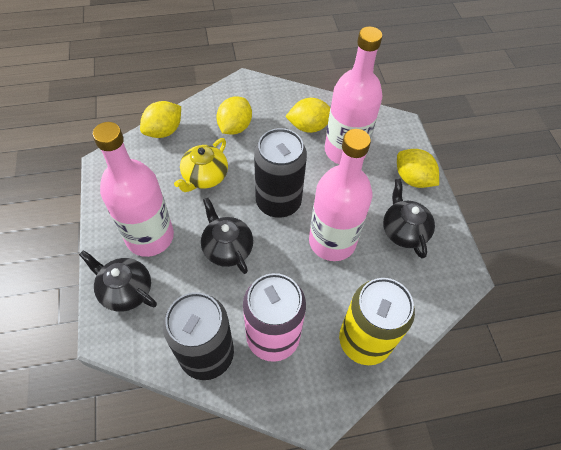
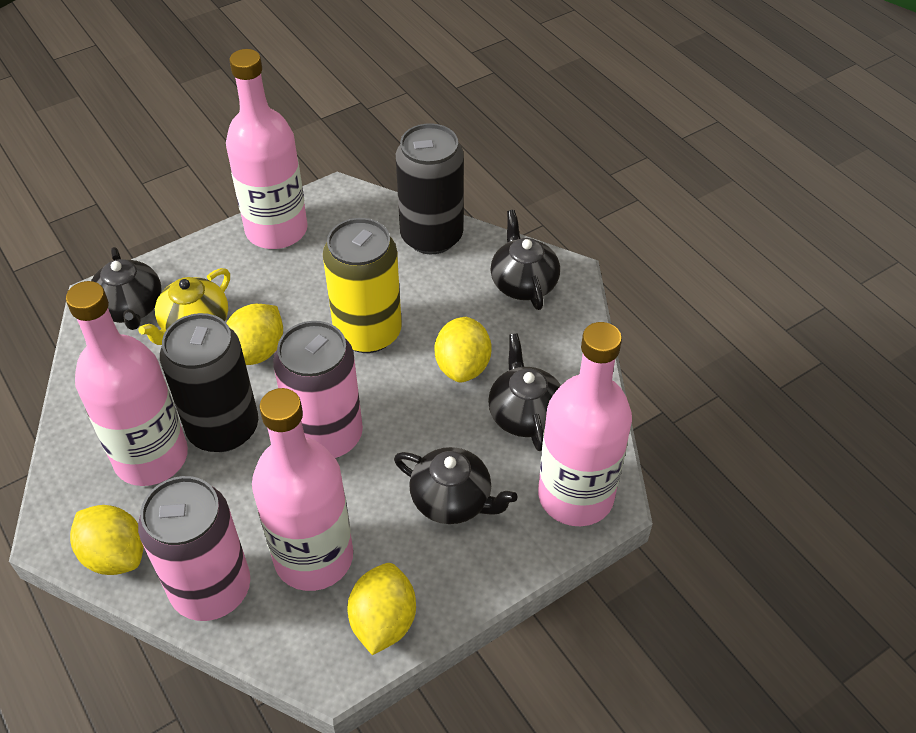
black teapot: 3 -> 4
pink bottle: 3 -> 4
pink can: 1 -> 2

